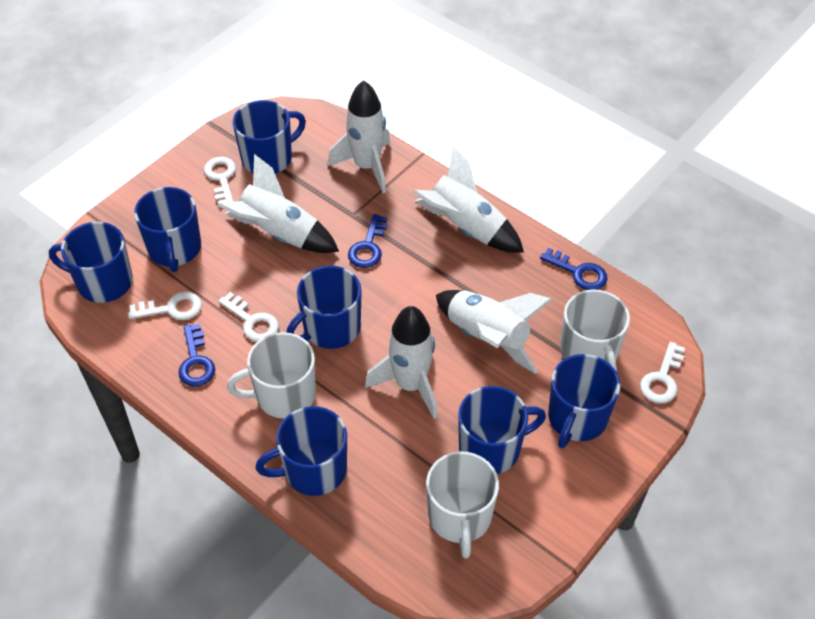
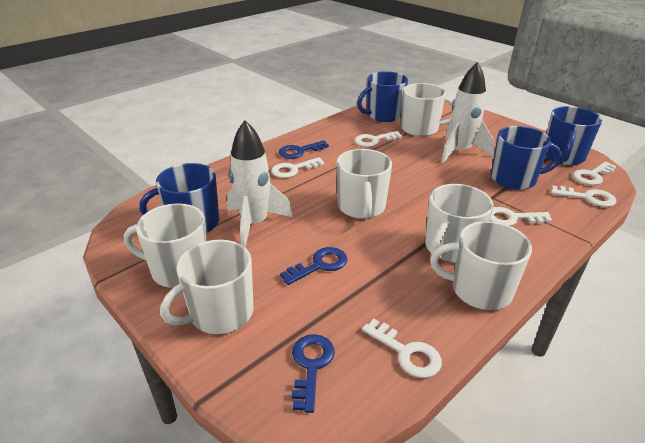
blue mug: 7 -> 4
white key: 4 -> 6
white mug: 3 -> 6
white rocket: 5 -> 2

